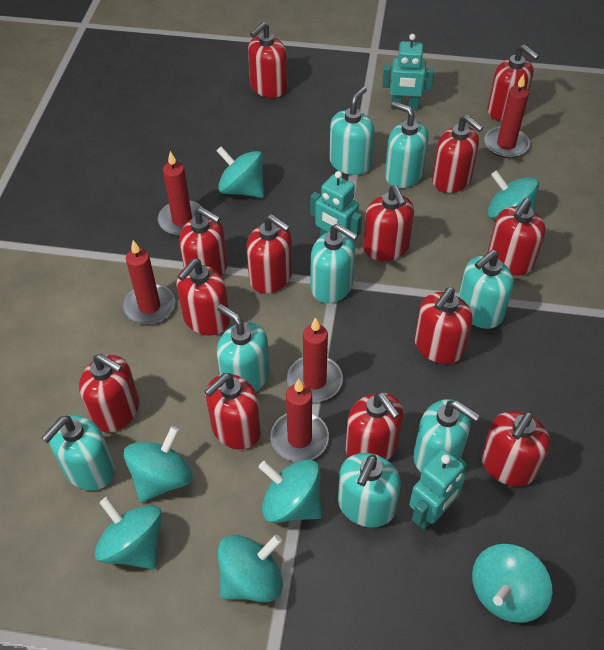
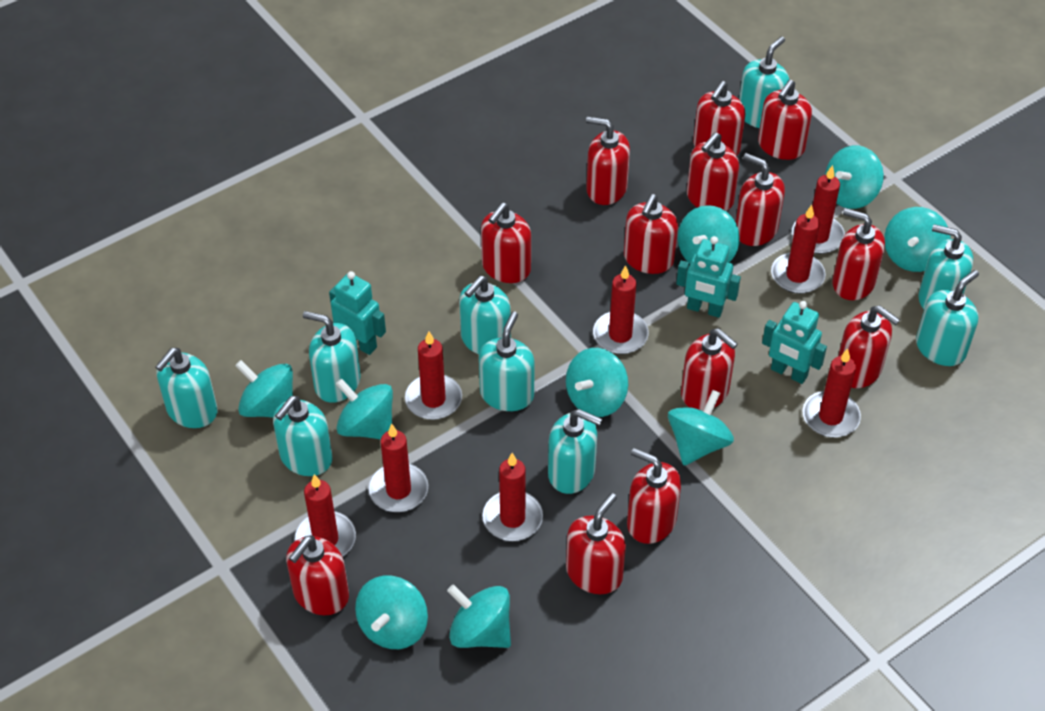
red candle: 5 -> 8
turquoise soap dispenser: 8 -> 9
turquoise spinning top: 7 -> 9

